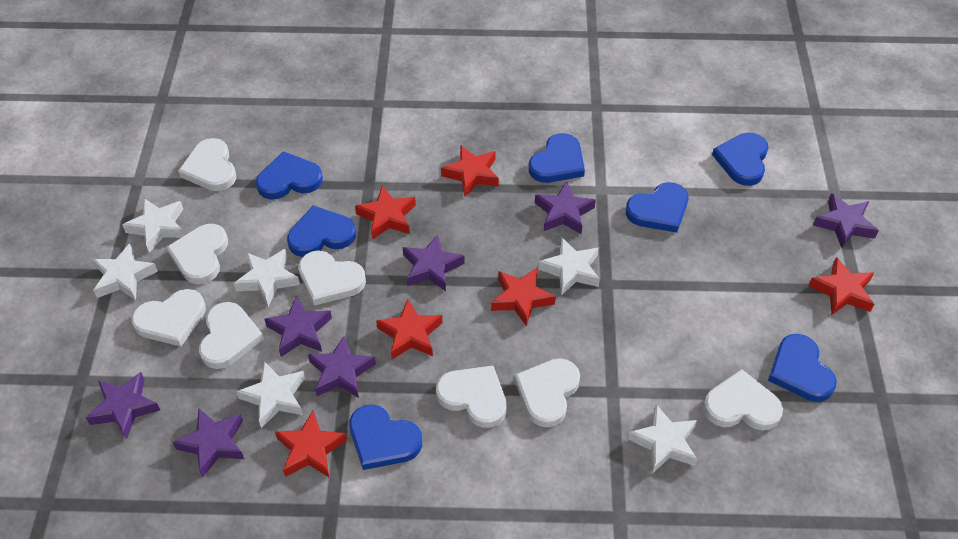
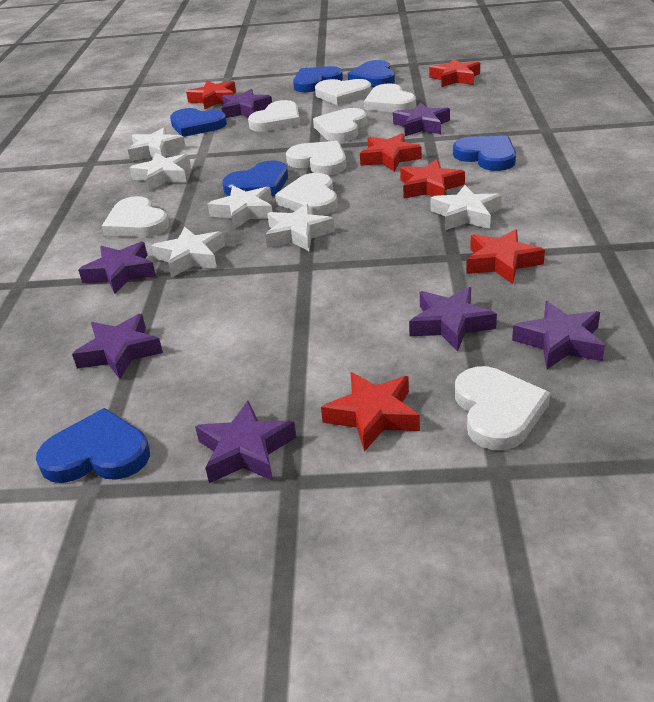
blue heart: 7 -> 6

